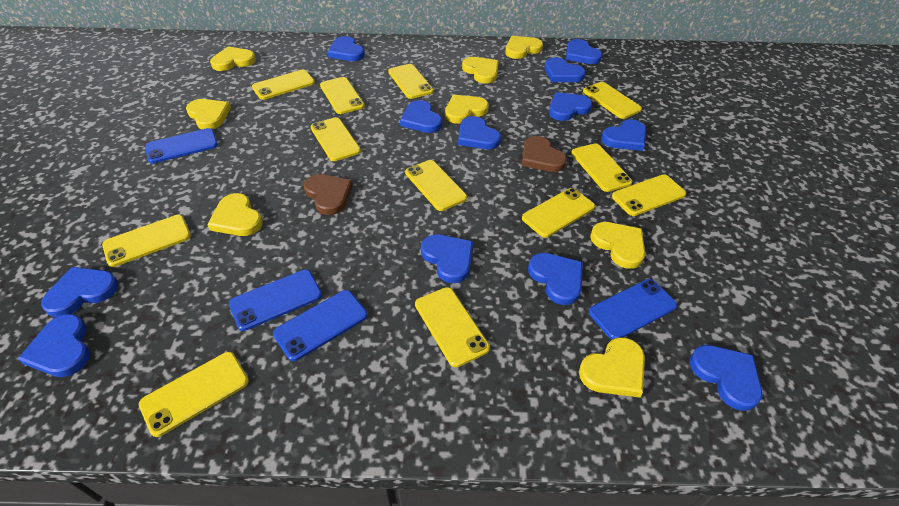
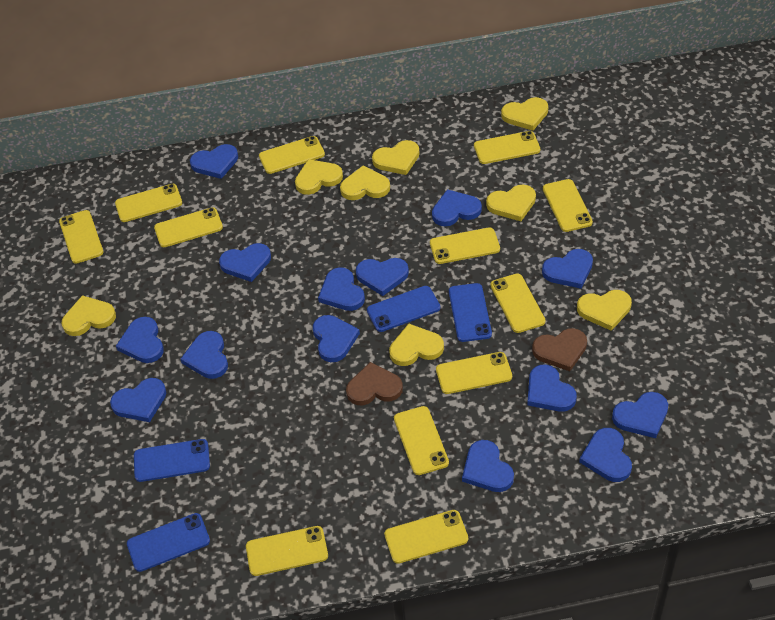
blue heart: 12 -> 14

